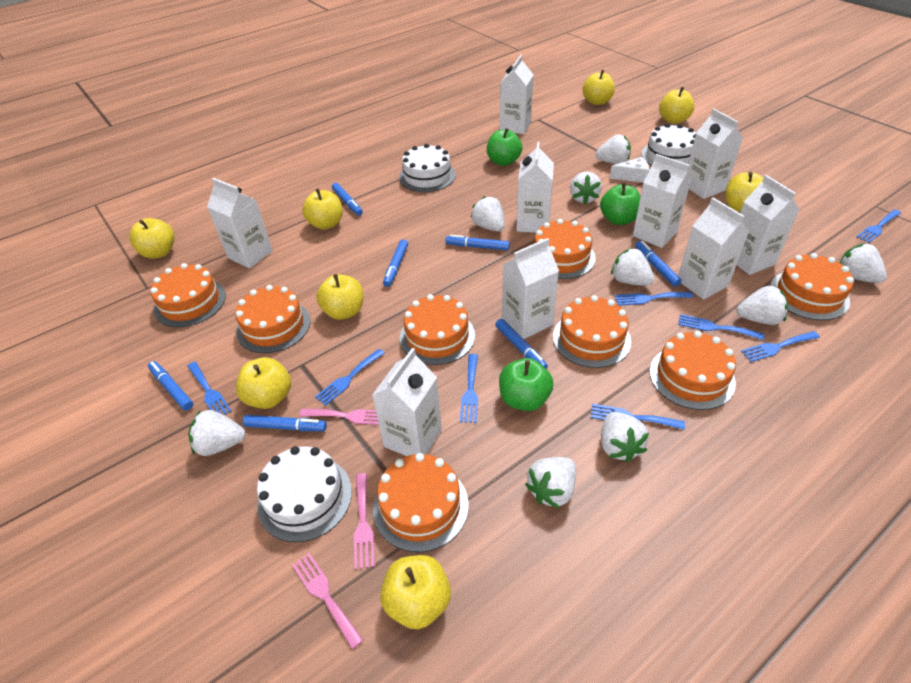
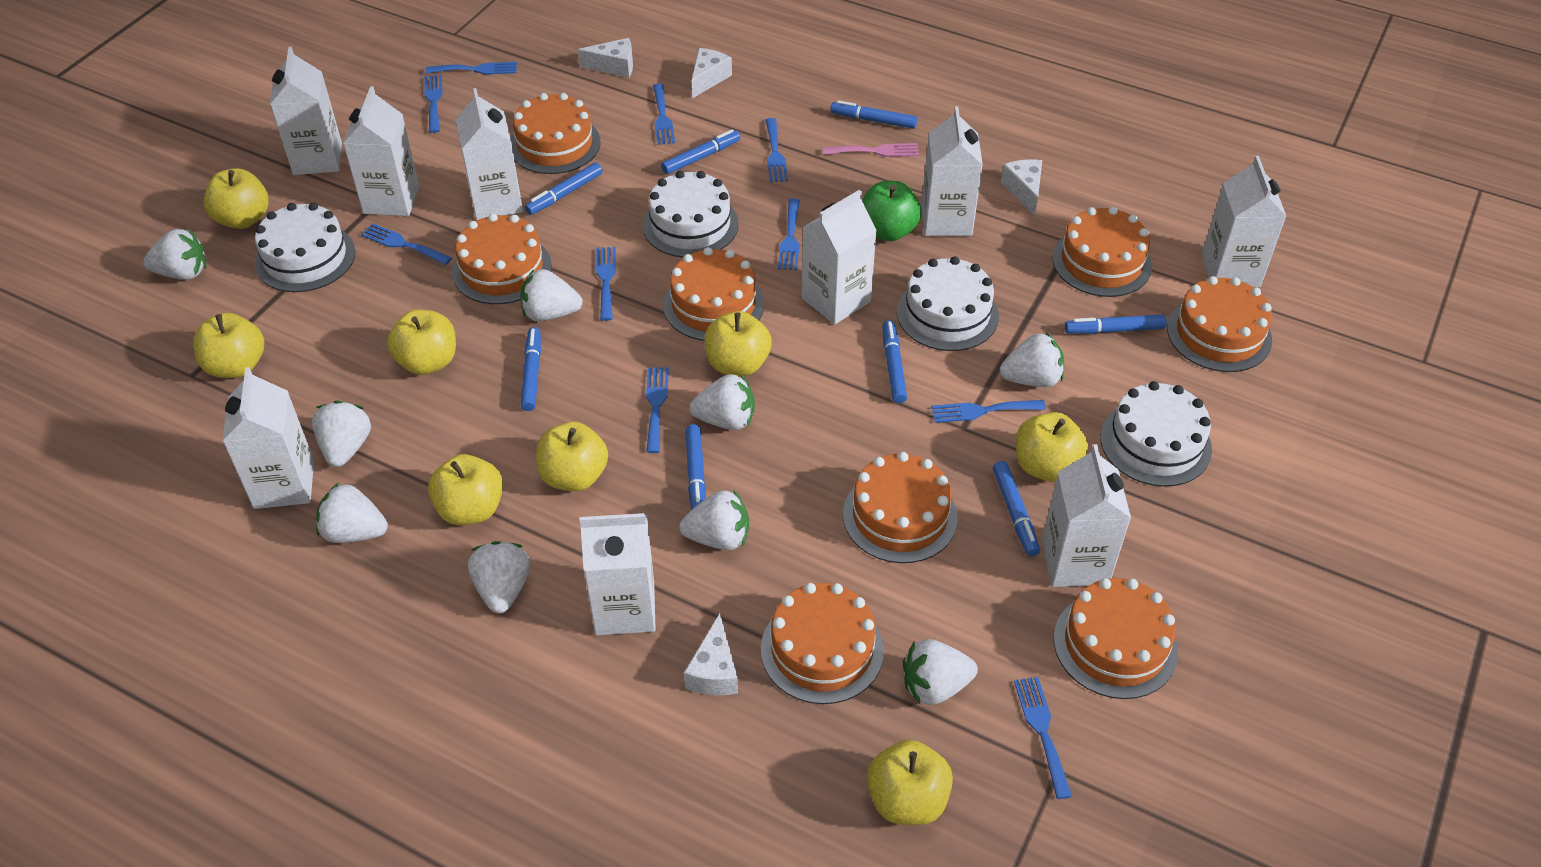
blue fork: 8 -> 10
blue marker: 7 -> 8
green apple: 3 -> 1
pink fork: 3 -> 1
white cake: 3 -> 4
white cheese: 1 -> 4

